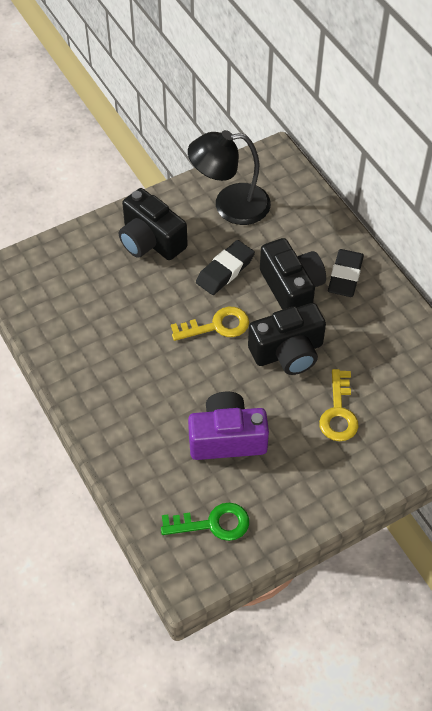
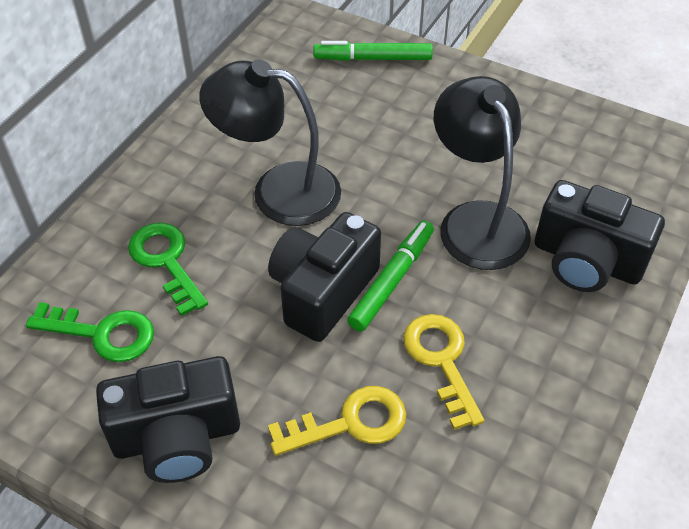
black eraser: 2 -> 0
black lamp: 1 -> 2
green key: 1 -> 2
green marker: 0 -> 2
purple camera: 1 -> 0

